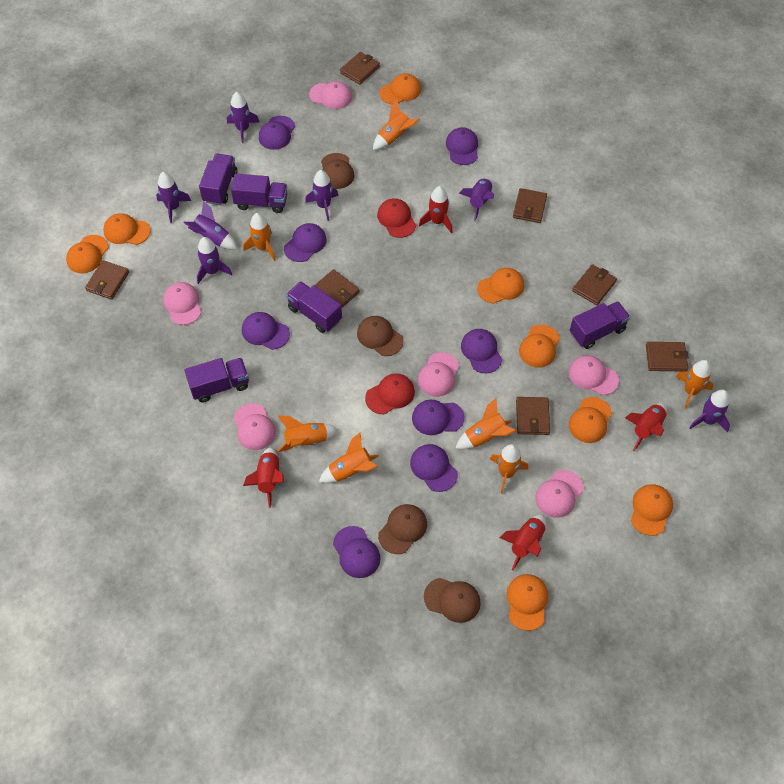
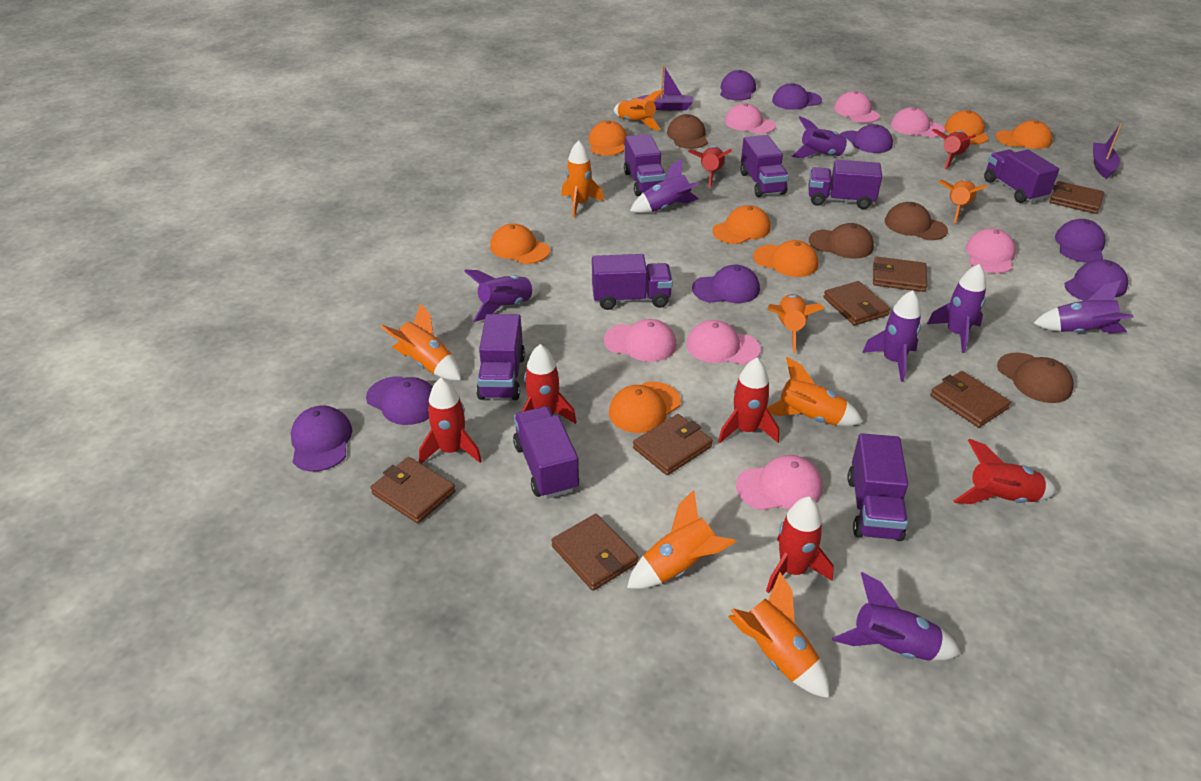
orange cap: 8 -> 7
orange rocket: 7 -> 8
pink cap: 6 -> 7
purple boat: 0 -> 2
purple truck: 5 -> 8
red cap: 2 -> 0
red rocket: 4 -> 7

